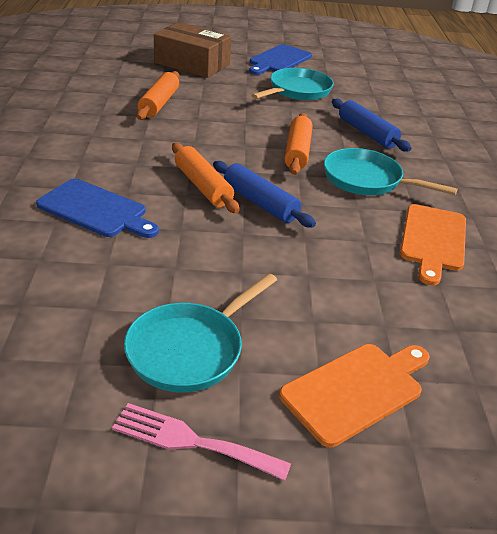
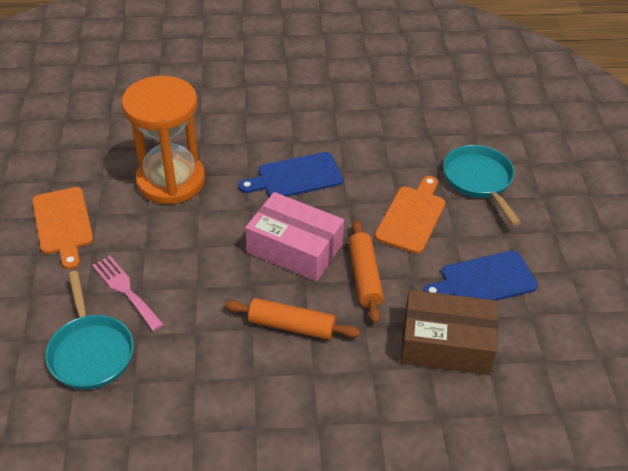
blue rolling pin: 2 -> 0
orange hourglass: 0 -> 1
orange rolling pin: 3 -> 2
pink box: 0 -> 1
turquoise pan: 3 -> 2

